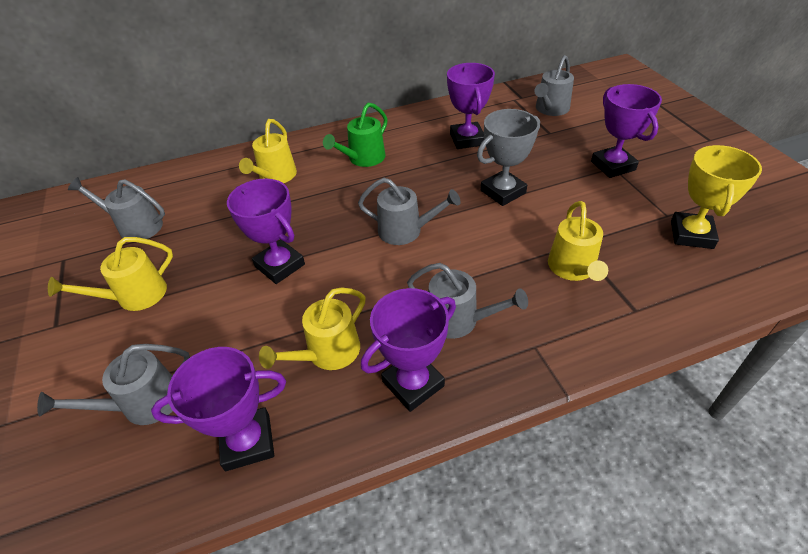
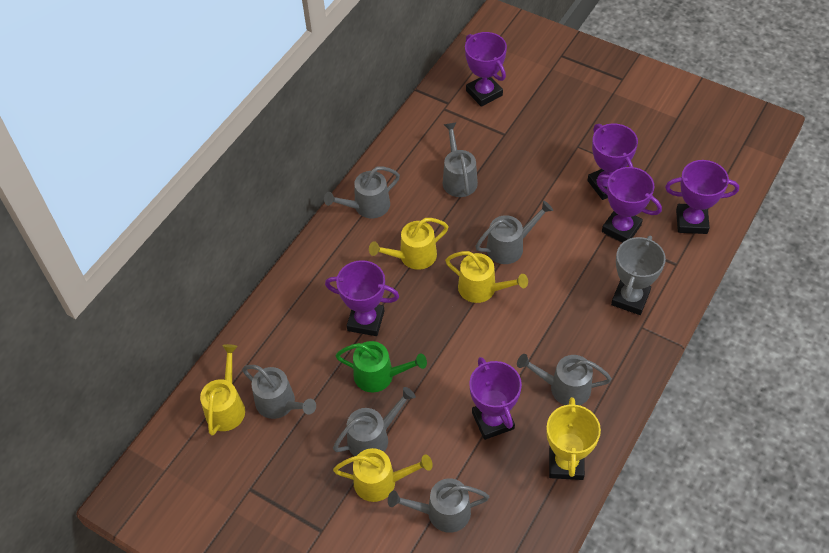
grey watering can: 5 -> 7
purple trophy: 5 -> 6

